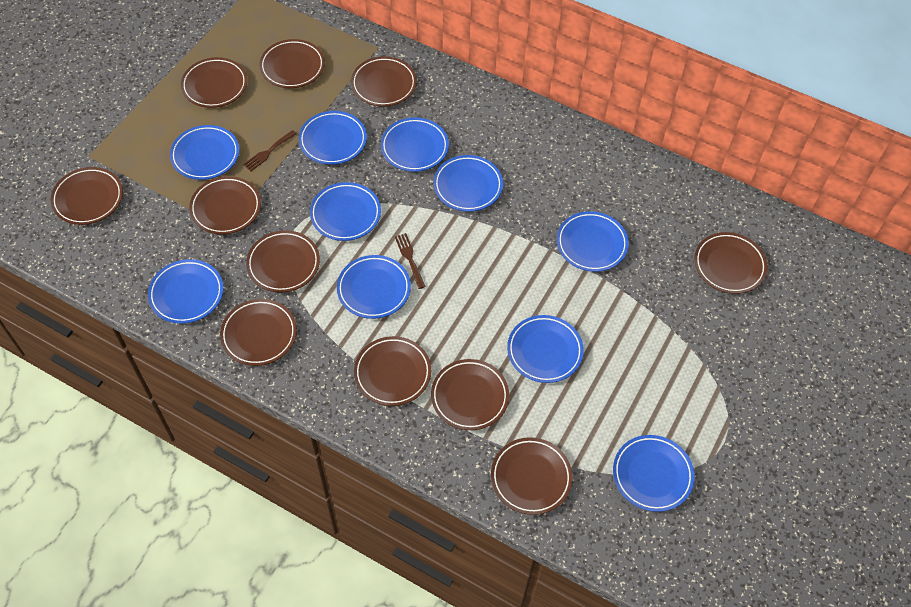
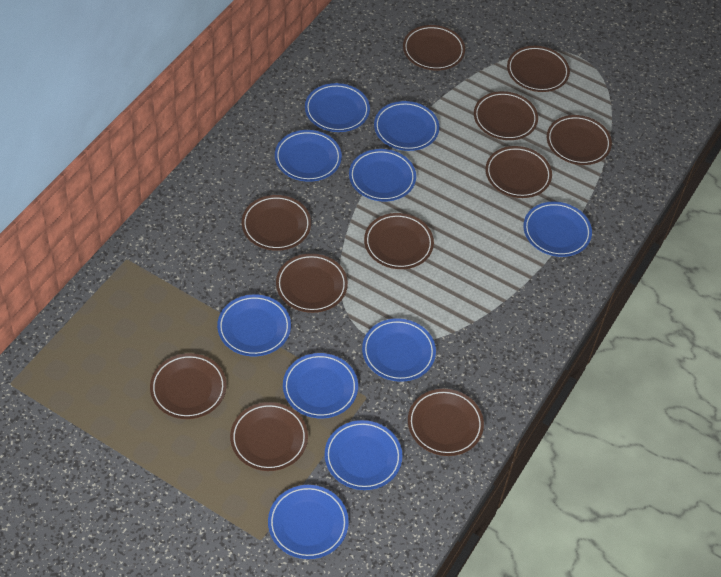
brown fork: 2 -> 0

